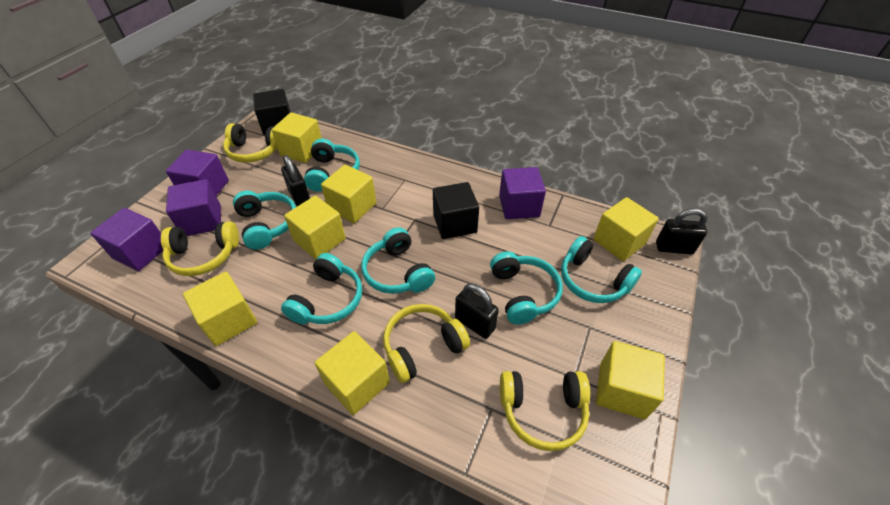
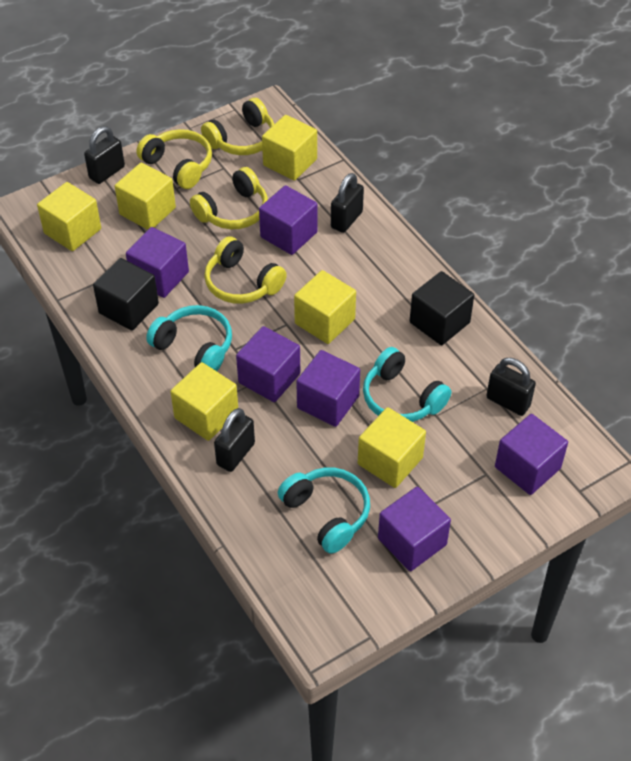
black padlock: 3 -> 4
purple cube: 4 -> 6
turquoise headphones: 6 -> 3
yellow cube: 7 -> 6

